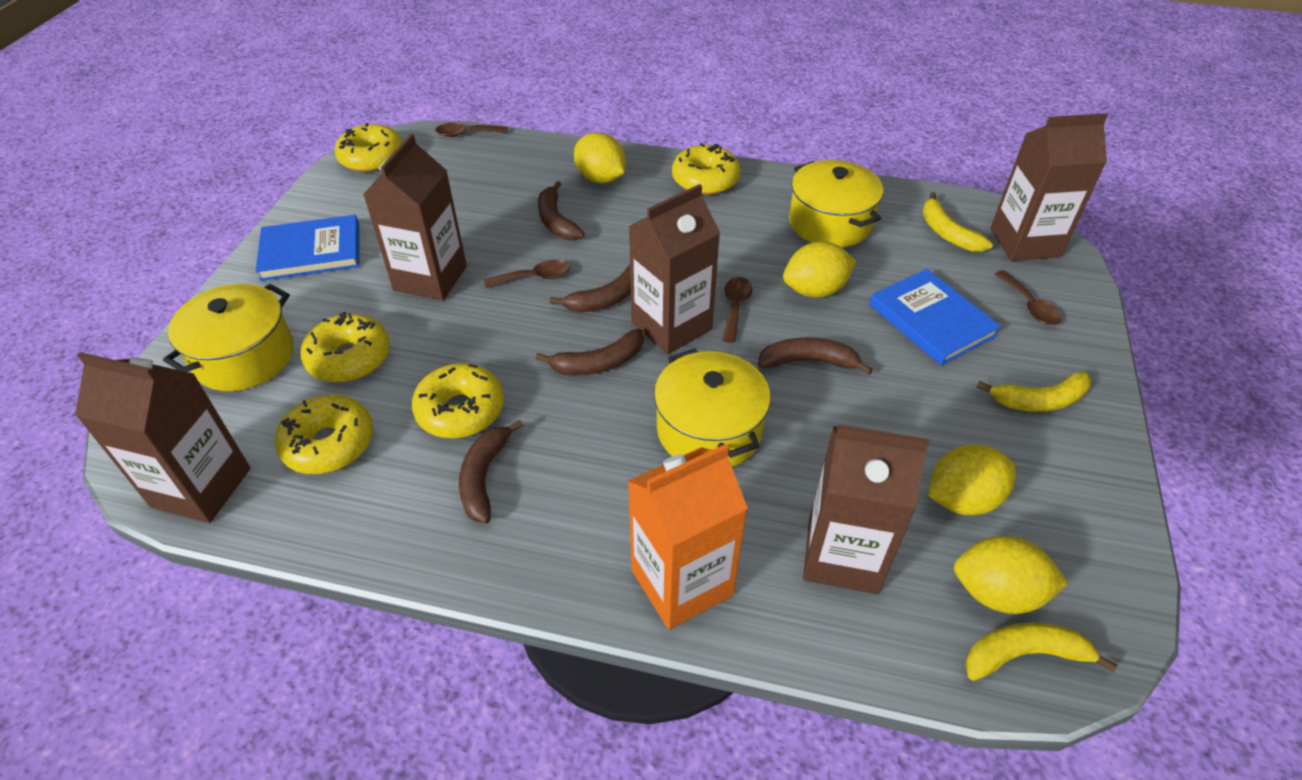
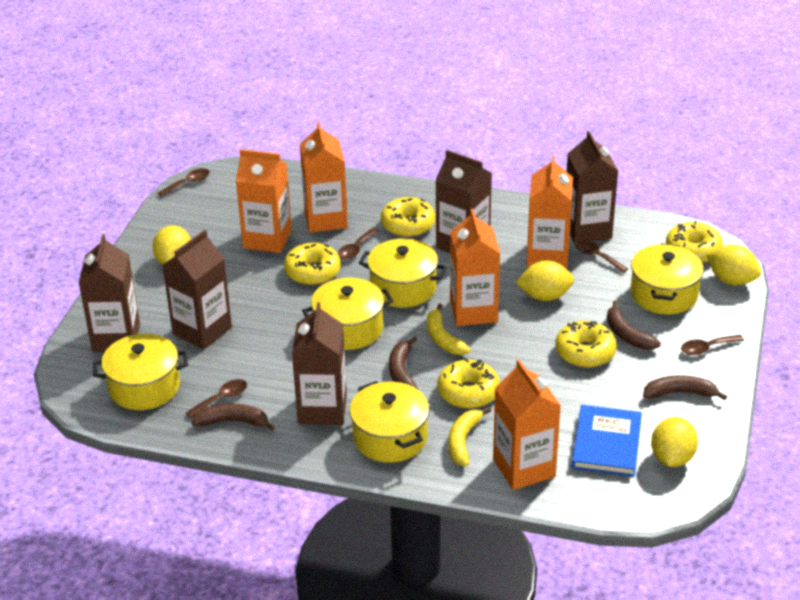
blue book: 2 -> 1
brown banana: 5 -> 4
brown spoon: 4 -> 5
orange carton: 1 -> 5
yellow banana: 3 -> 2
yellow pot: 3 -> 5

